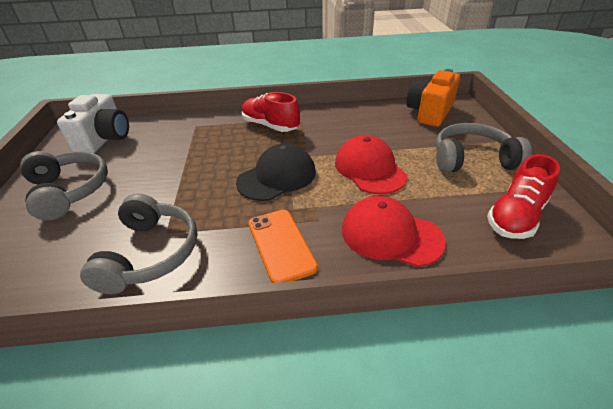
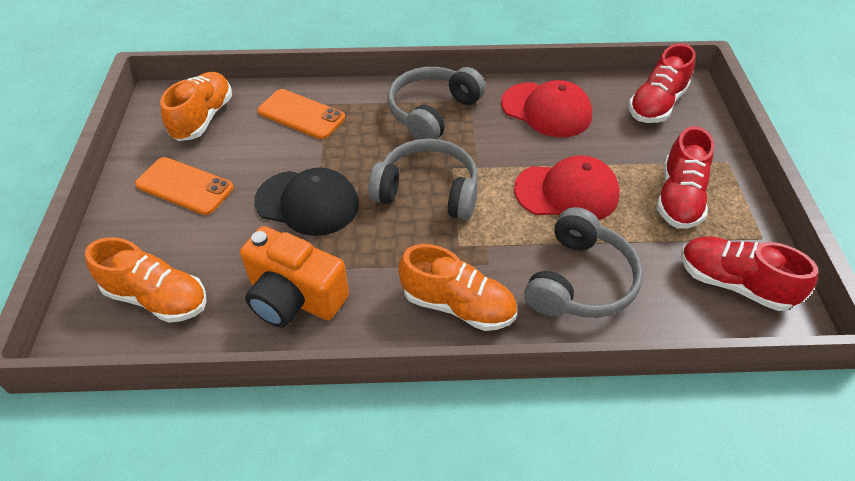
orange phone: 1 -> 2
orange shoe: 0 -> 3
red shoe: 2 -> 3
white camera: 1 -> 0

